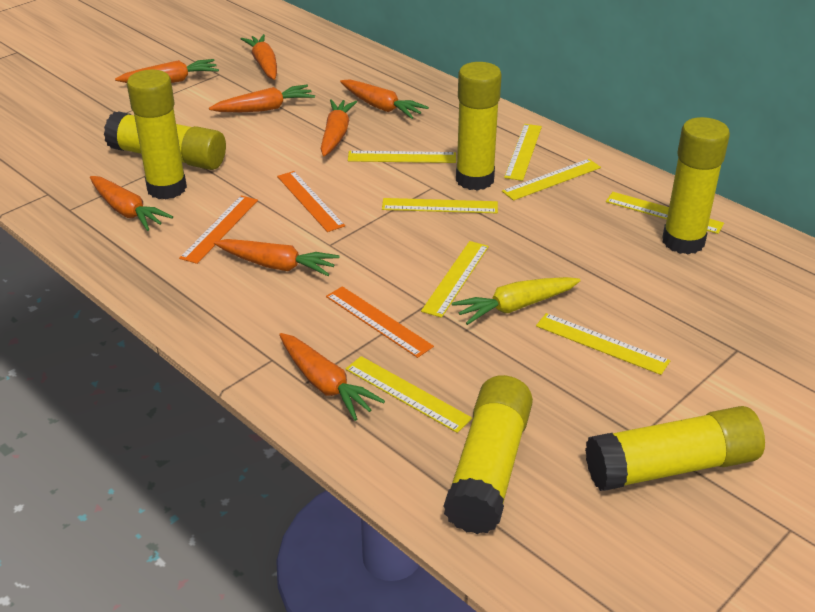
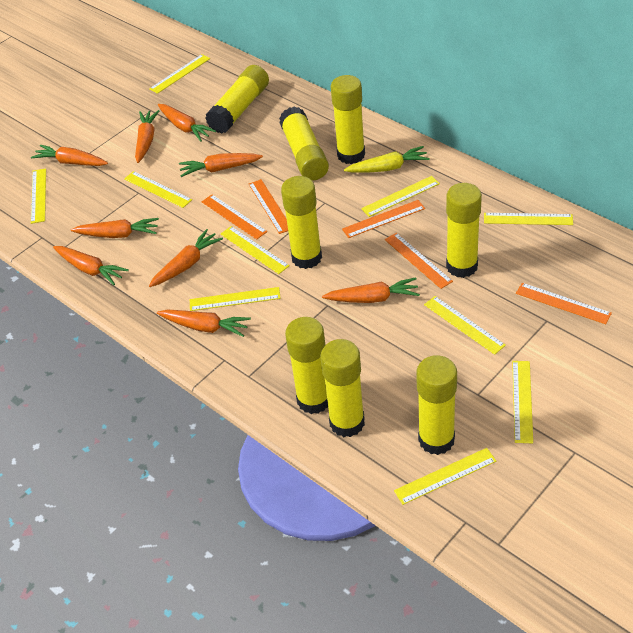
orange carrot: 8 -> 9
orange ruler: 3 -> 5
yellow glue stick: 6 -> 8
yellow ruler: 8 -> 10

